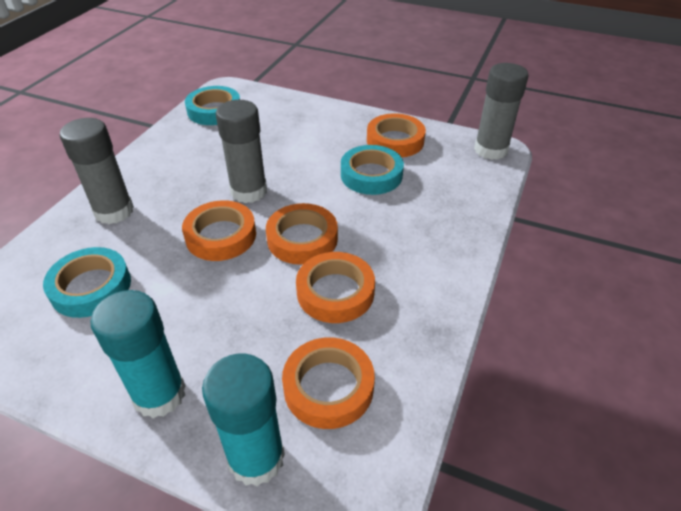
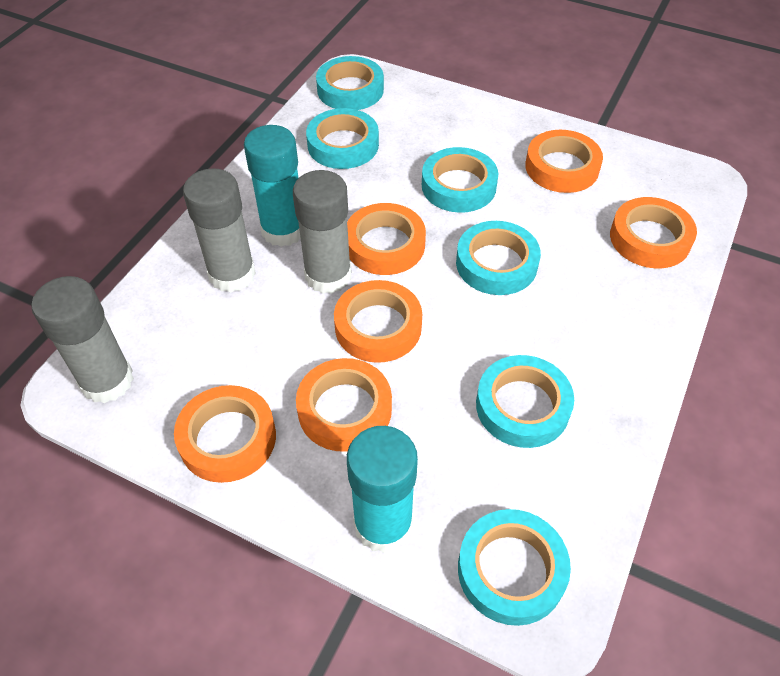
orange tape: 5 -> 6
turquoise tape: 3 -> 6

